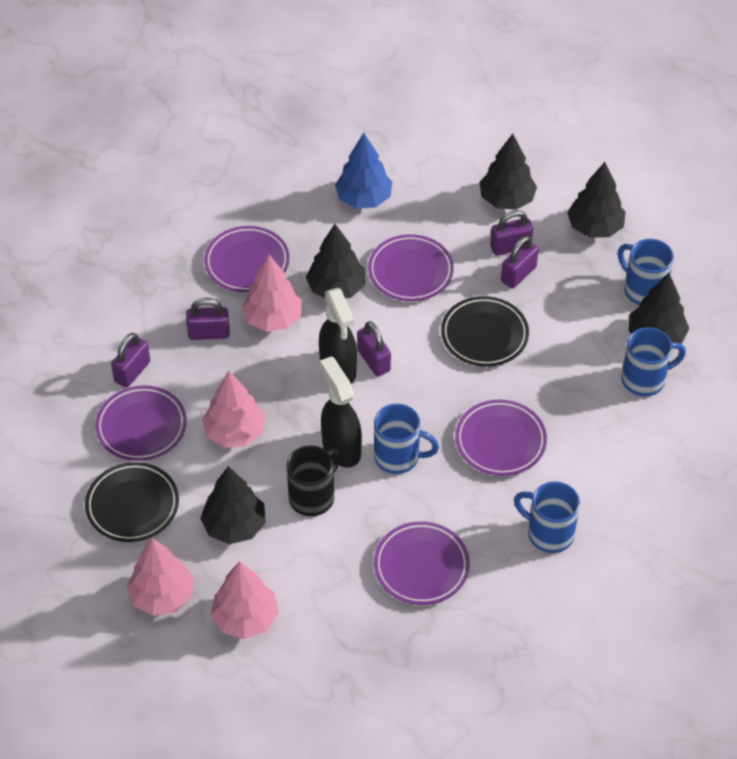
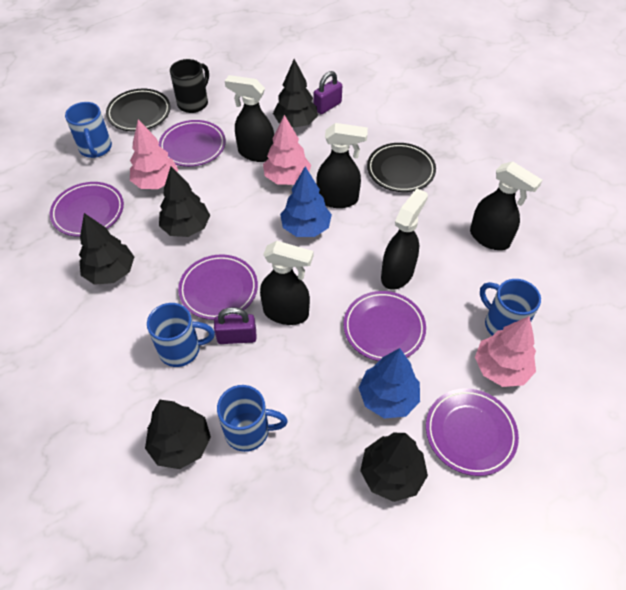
black spray bottle: 2 -> 5
blue tree: 1 -> 2
pink tree: 4 -> 3
purple padlock: 5 -> 2

